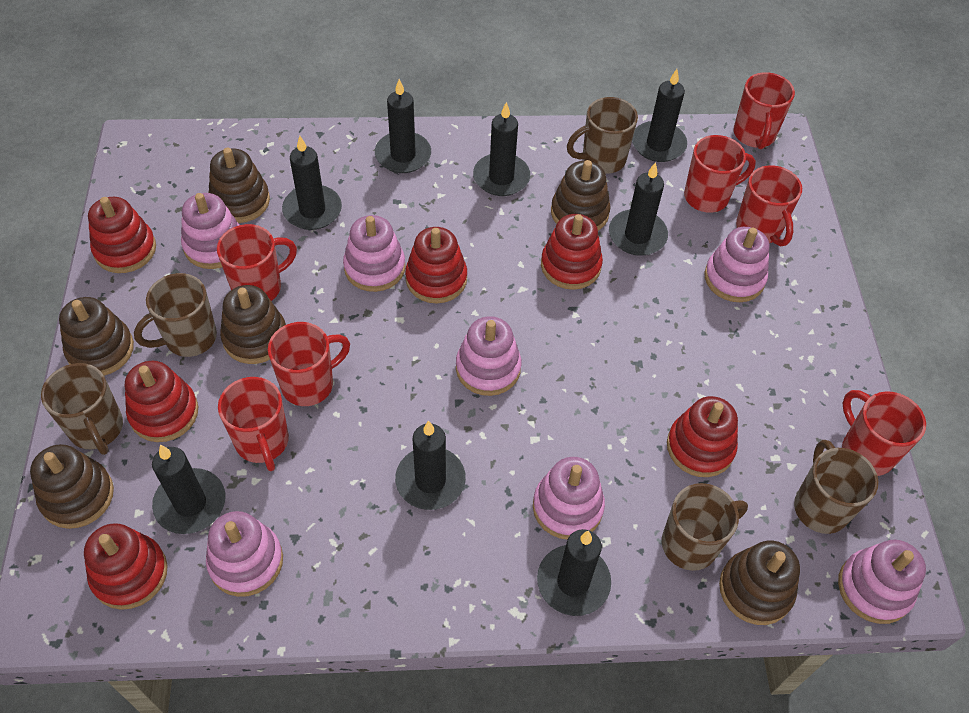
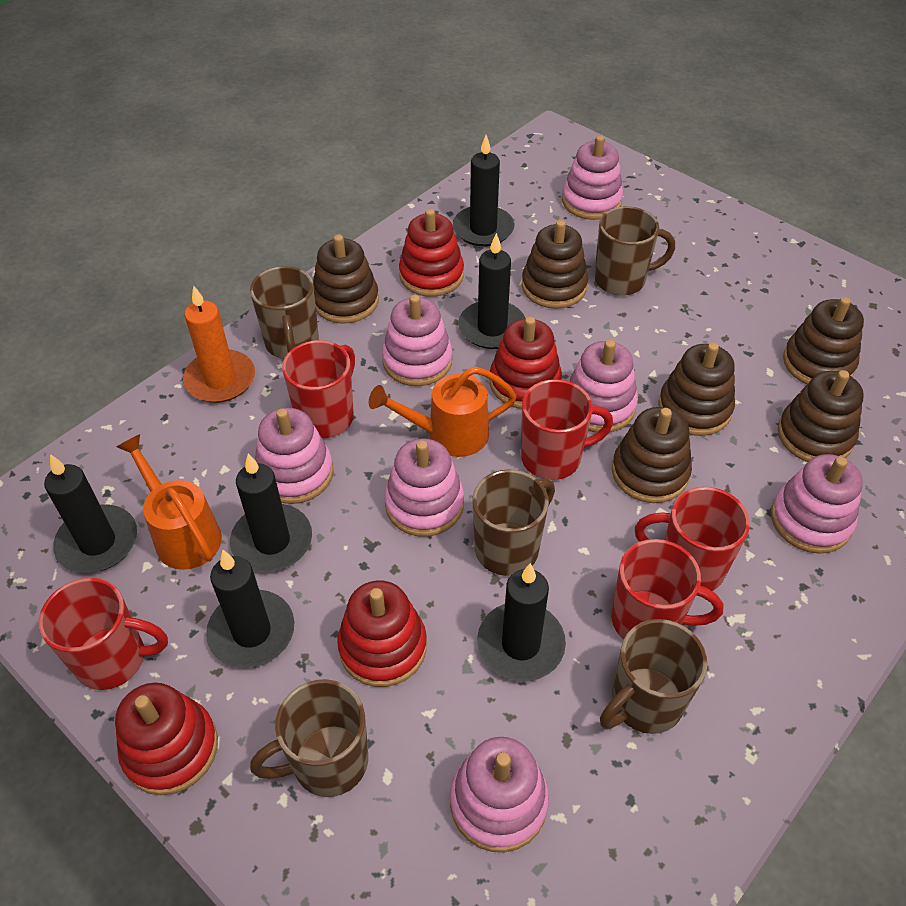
black candle: 8 -> 6
orange candle: 0 -> 1
orange watering can: 0 -> 2
red mug: 7 -> 5
red stacking toy: 6 -> 4

